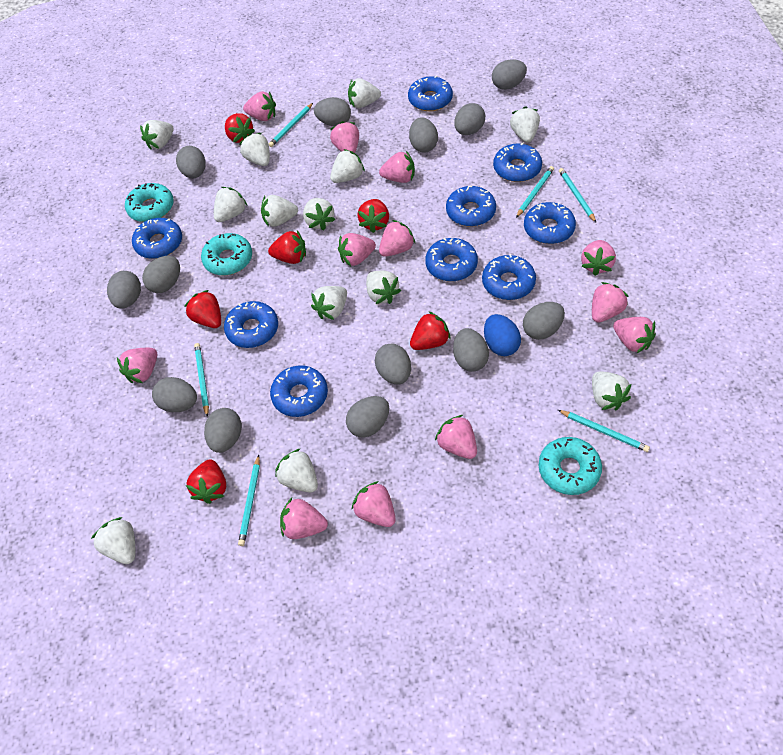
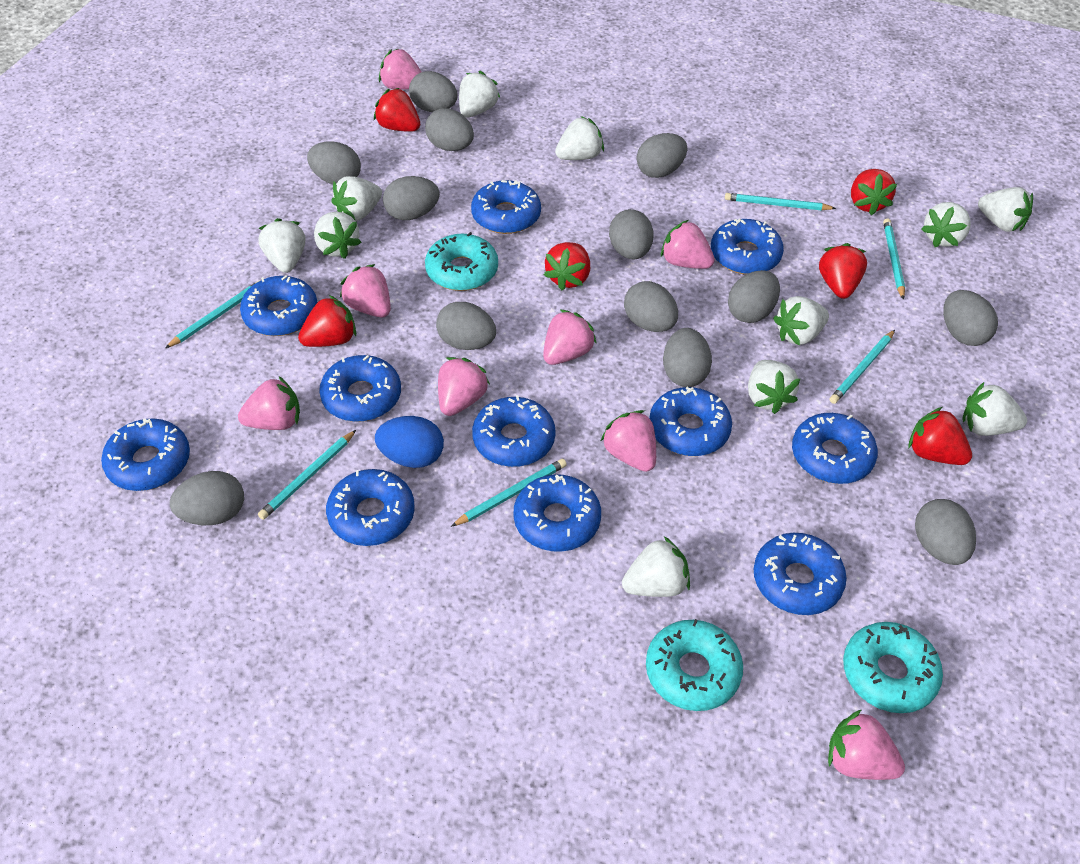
blue donut: 9 -> 11
pink strawberry: 12 -> 8
white strawberry: 13 -> 11

